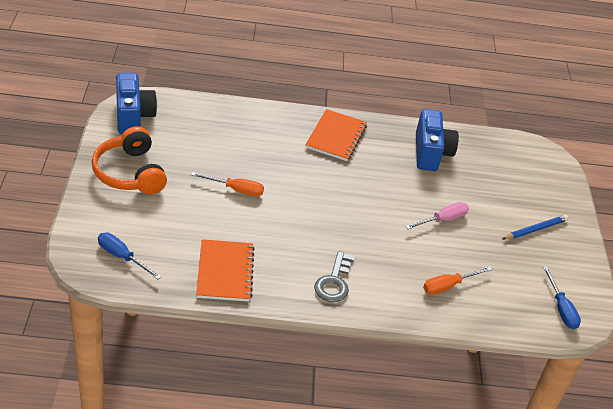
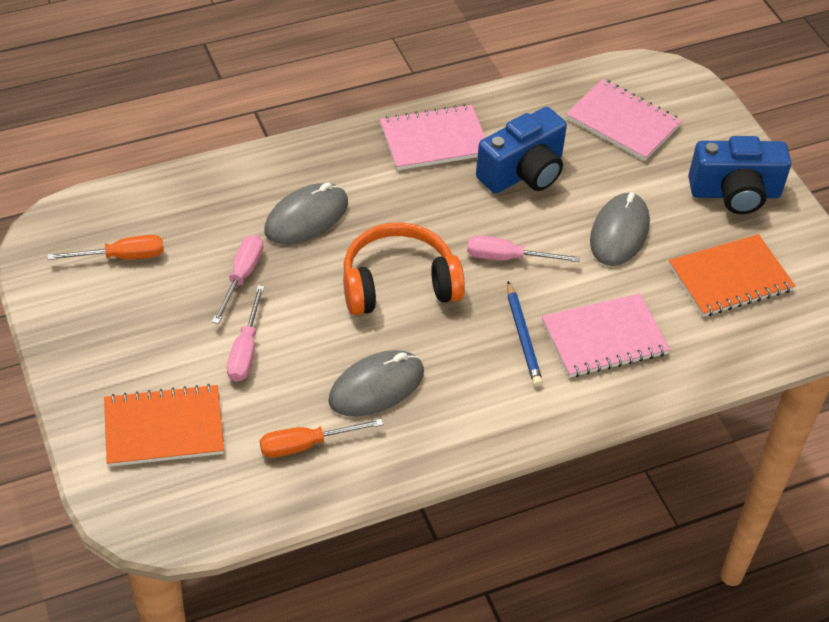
blue screwdriver: 2 -> 0
grey key: 1 -> 0
grey mouse: 0 -> 3
pink notebook: 0 -> 3
pink screwdriver: 1 -> 3

